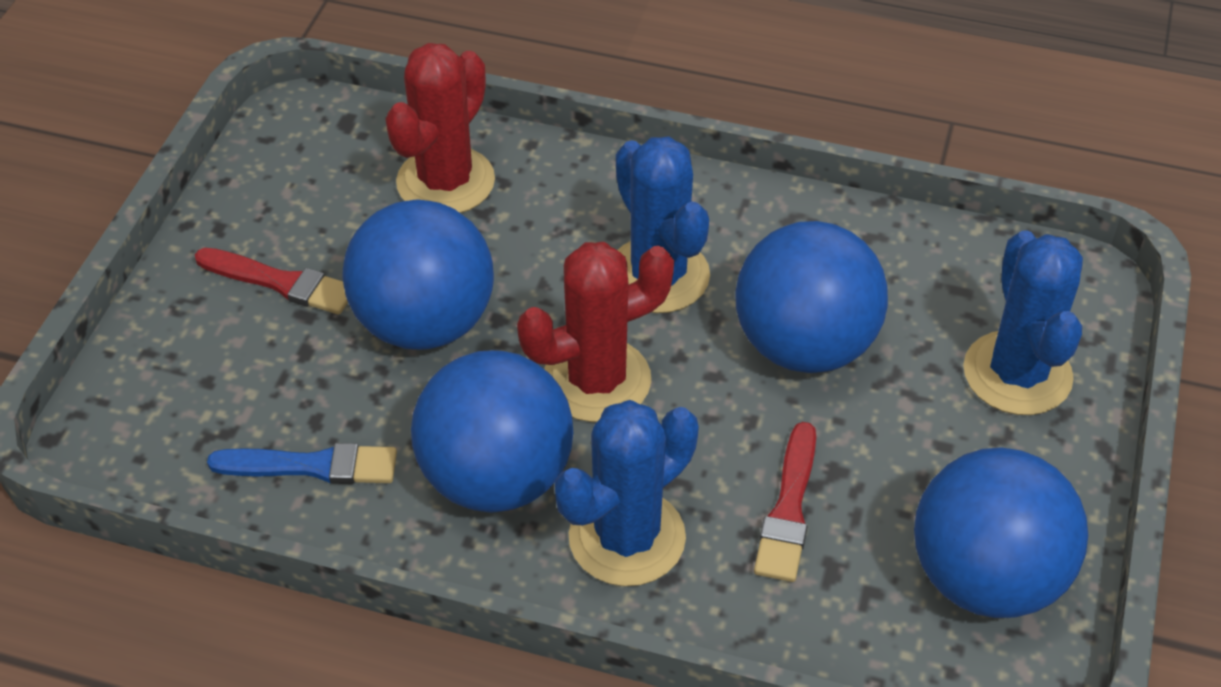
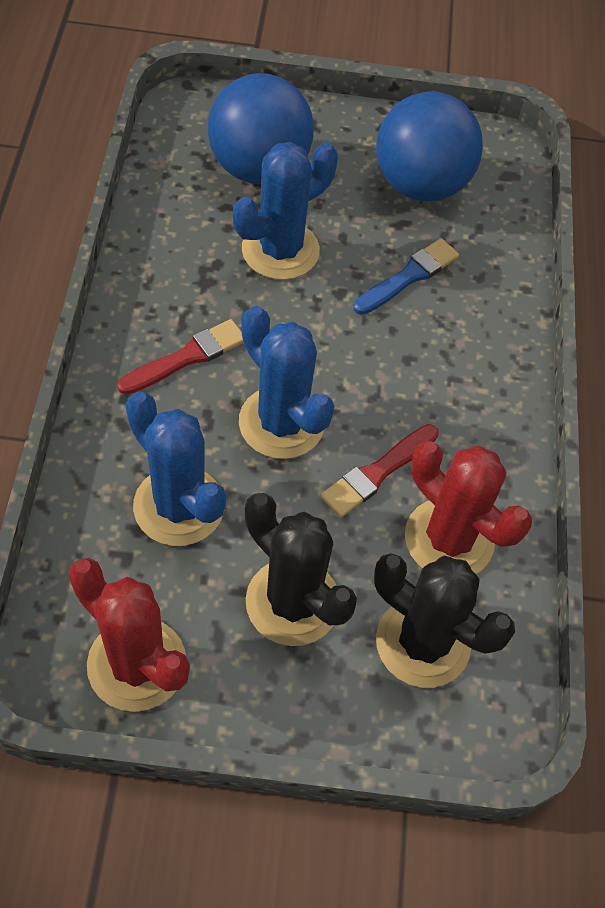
black cactus: 0 -> 2
blue ball: 4 -> 2

